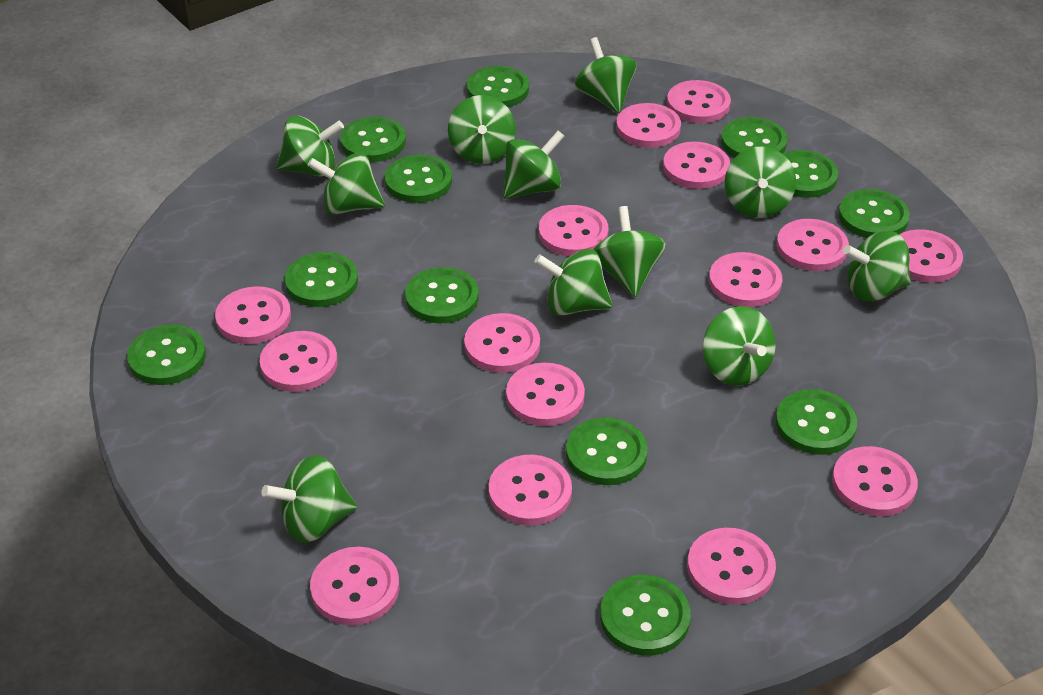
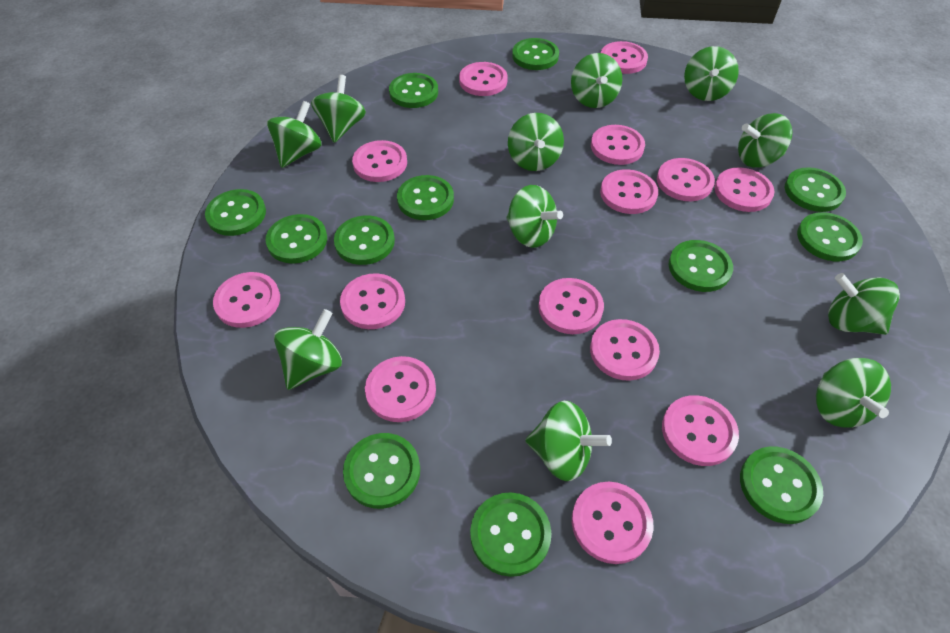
pink button: 15 -> 14

